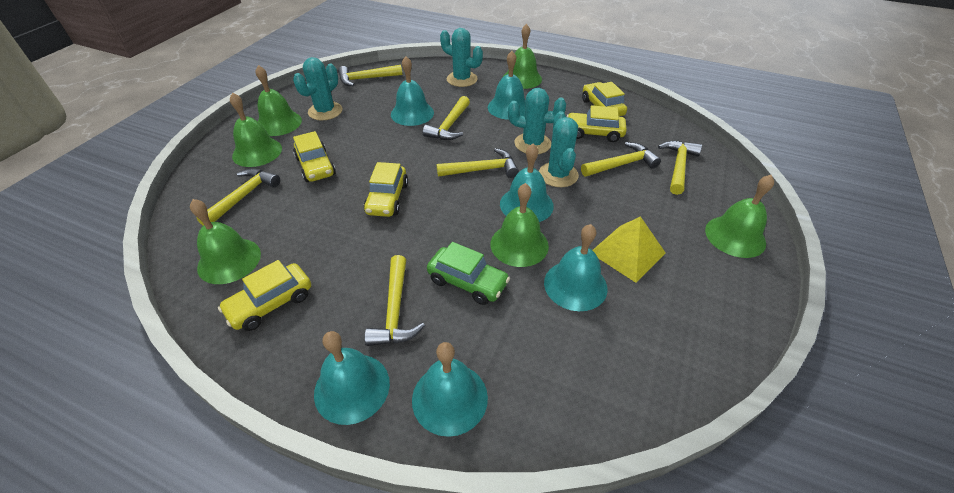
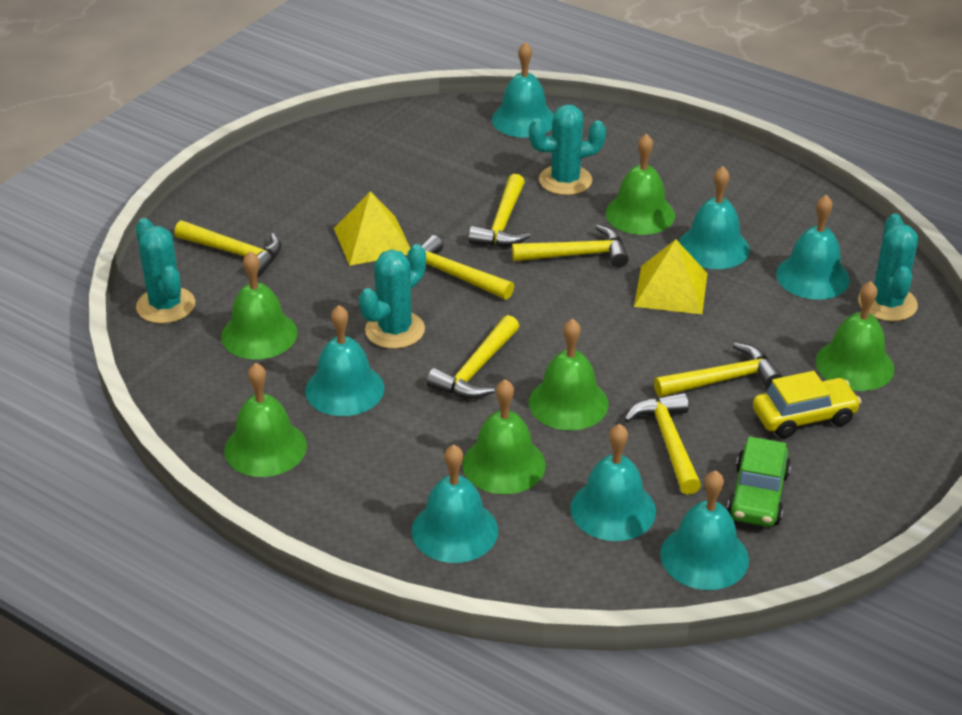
turquoise bell: 6 -> 7
yellow car: 5 -> 1
yellow pyramid: 1 -> 2

